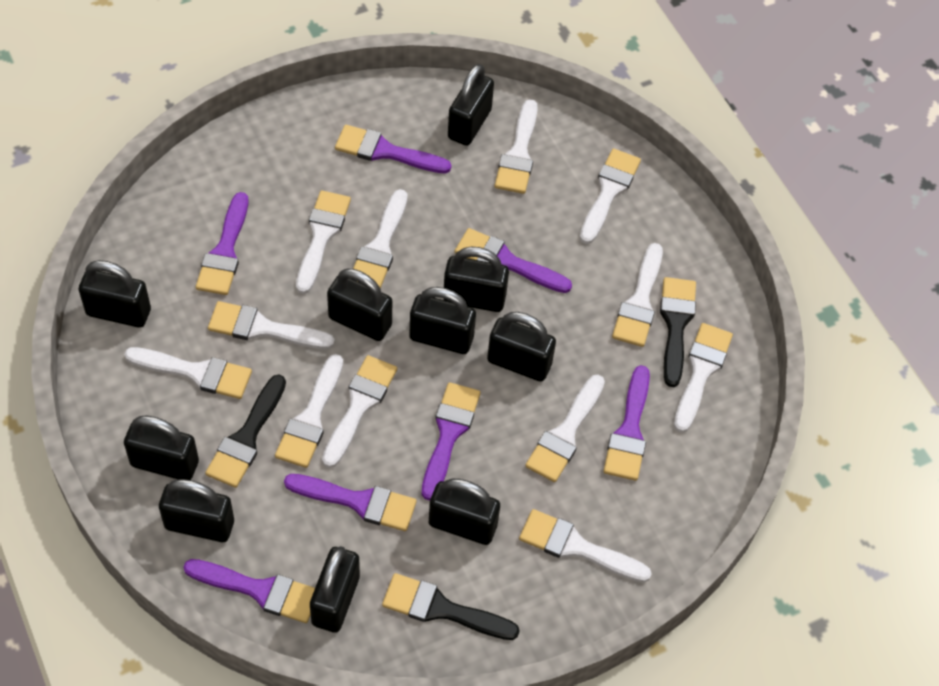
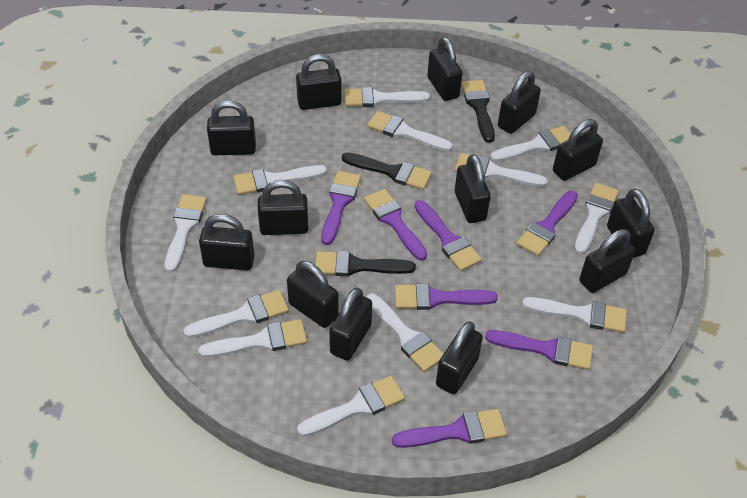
black padlock: 10 -> 13

